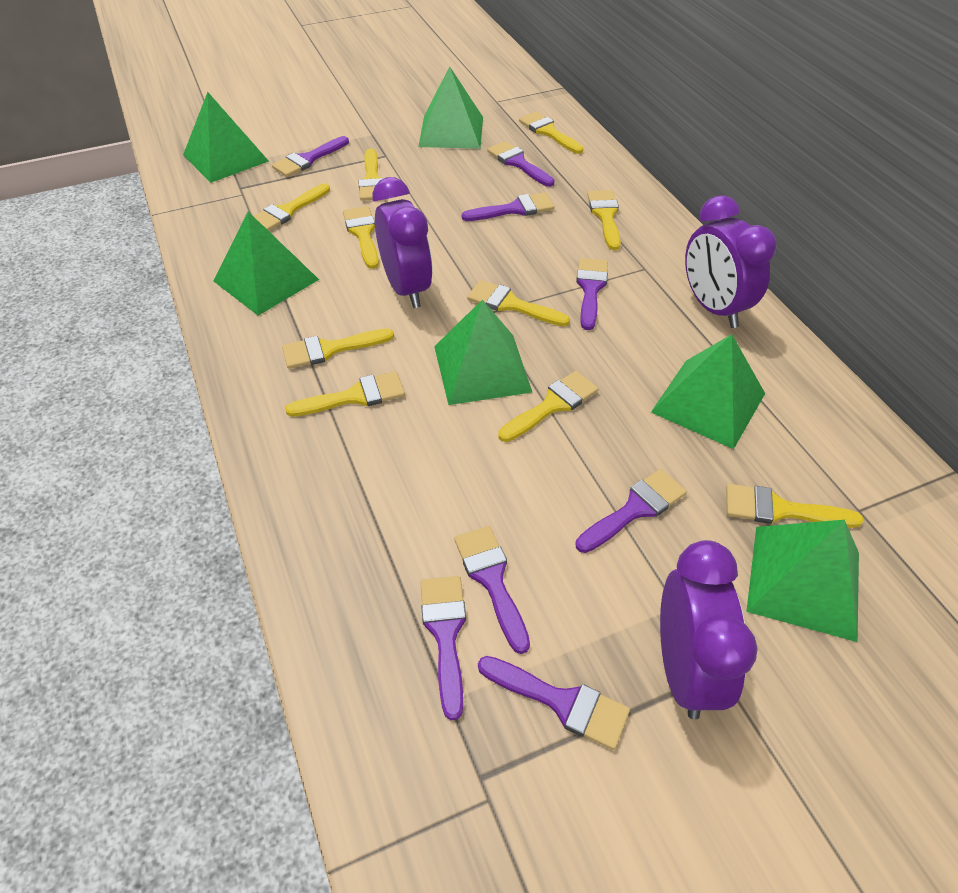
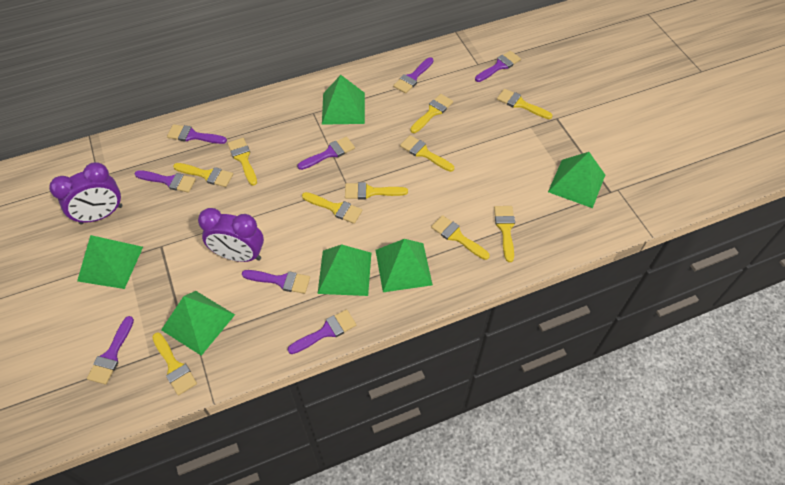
purple clock: 3 -> 2

